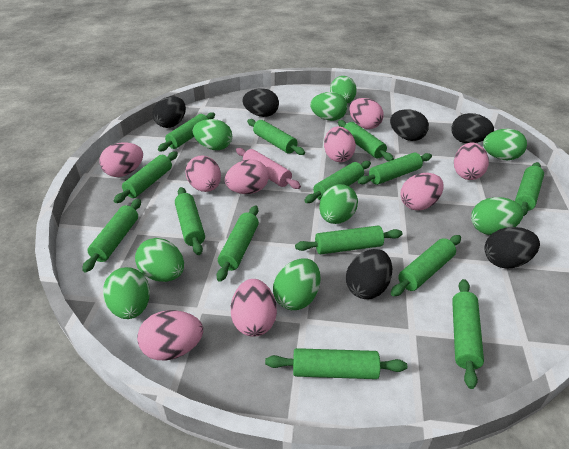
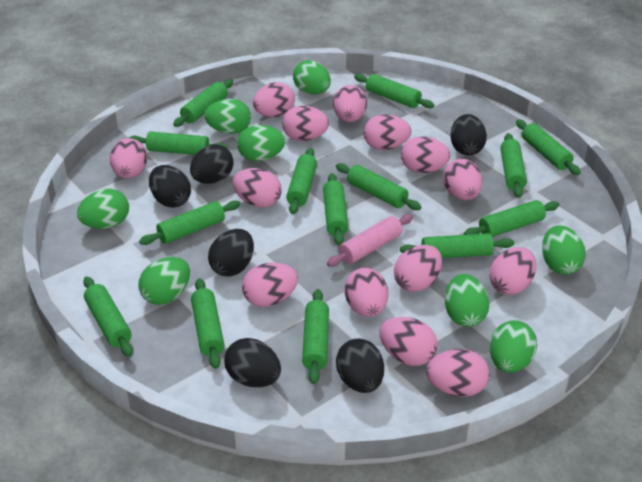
green egg: 9 -> 8
pink egg: 9 -> 14

